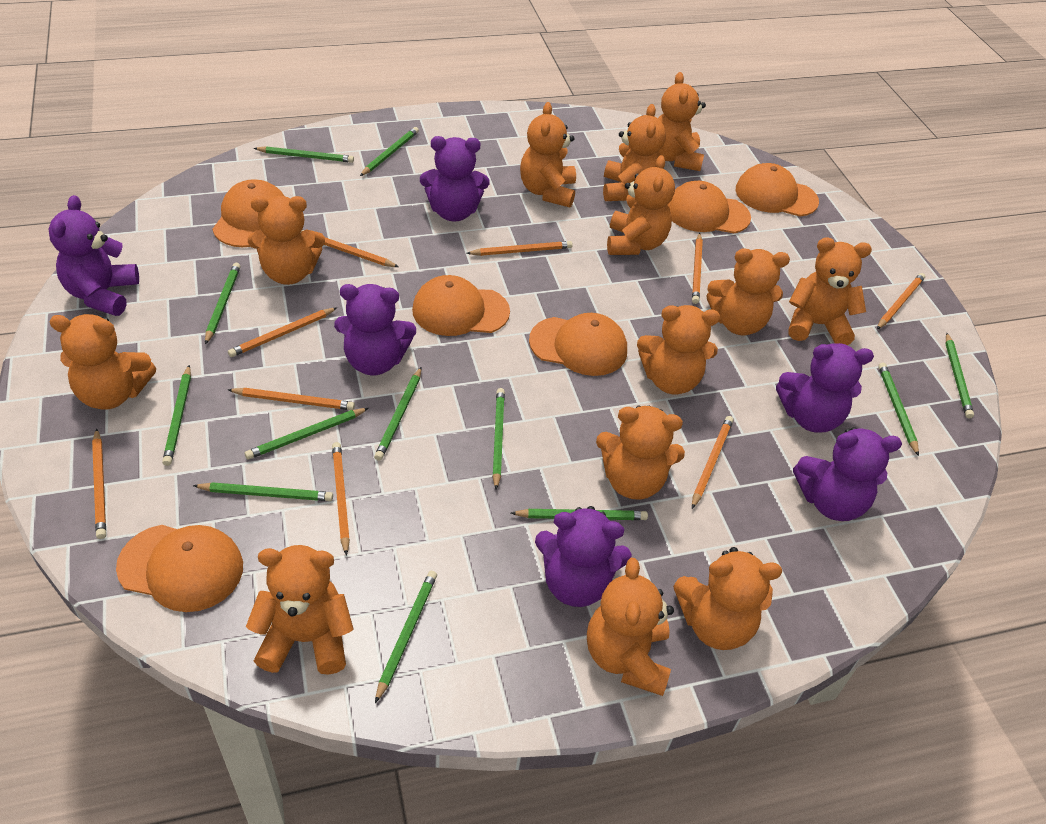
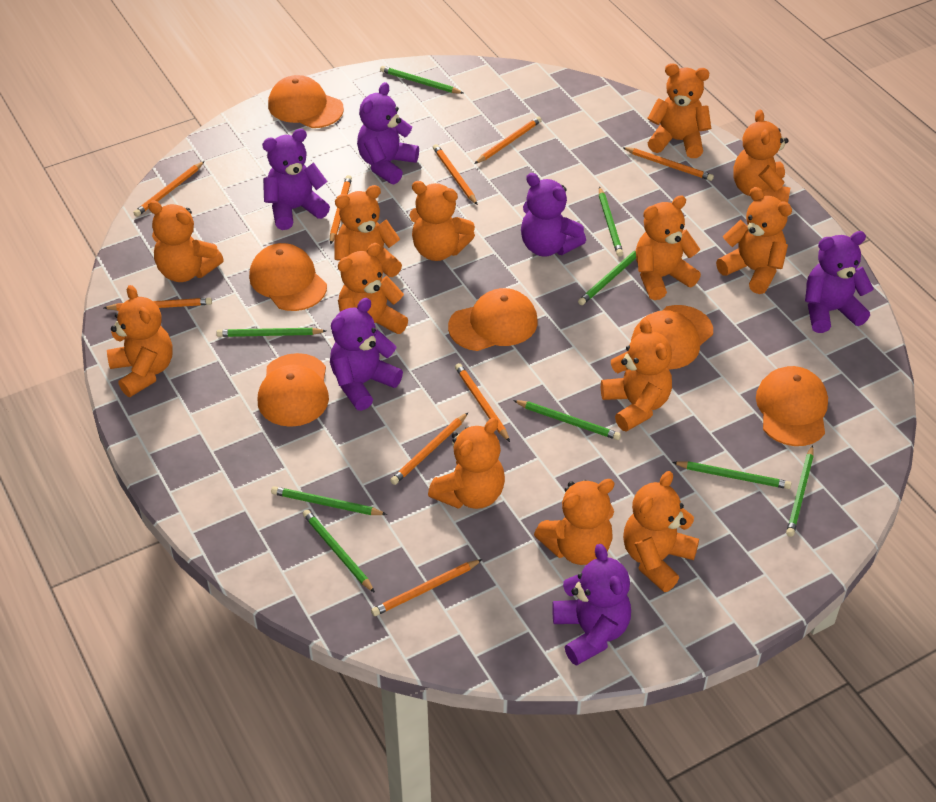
green pencil: 12 -> 9

